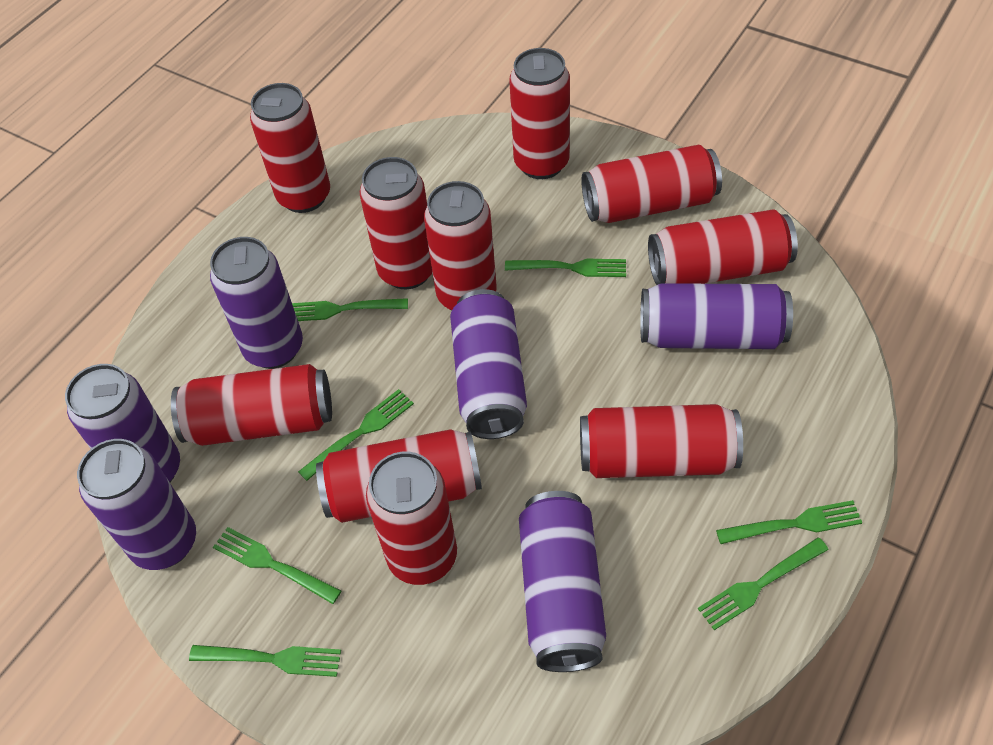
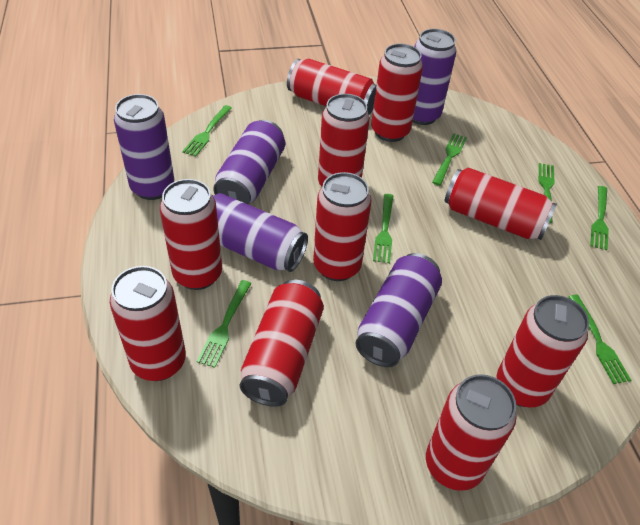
purple can: 6 -> 5

